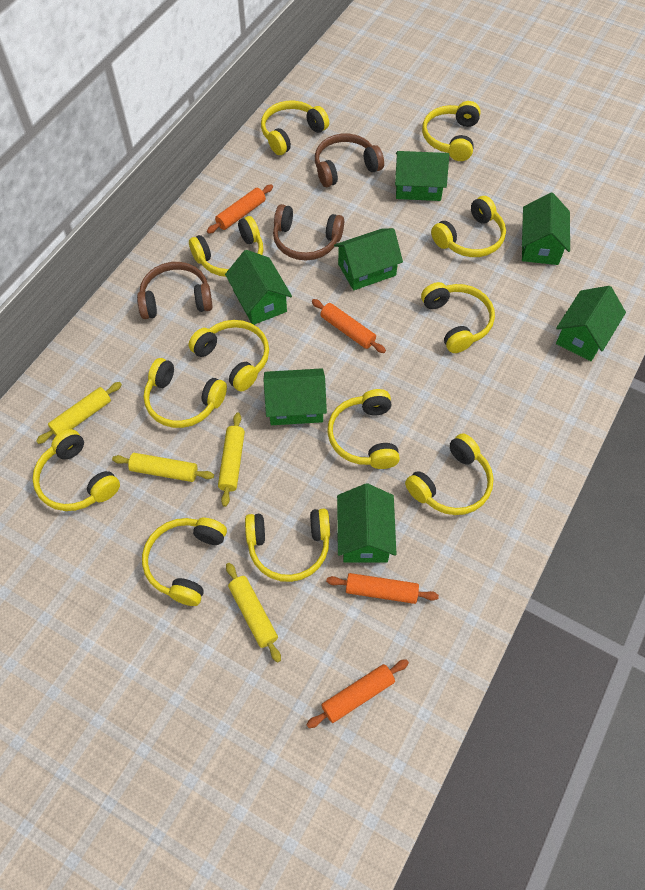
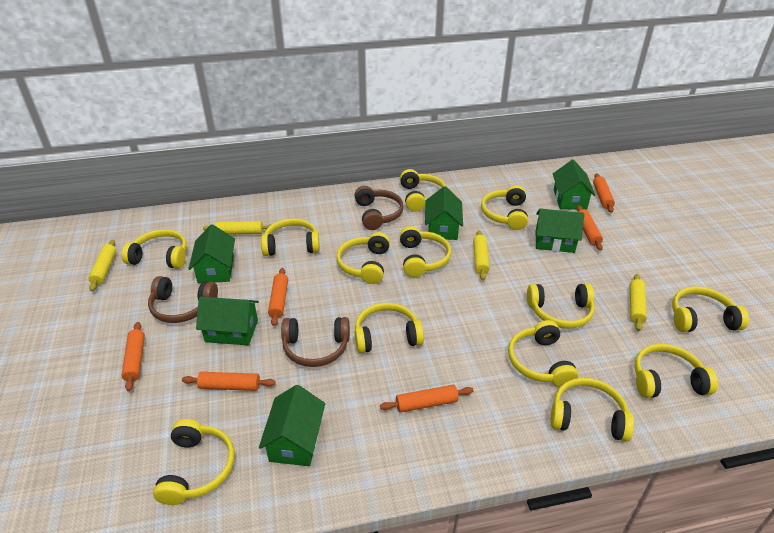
green house: 7 -> 6
orange rolling pin: 4 -> 6
yellow headphones: 12 -> 13

